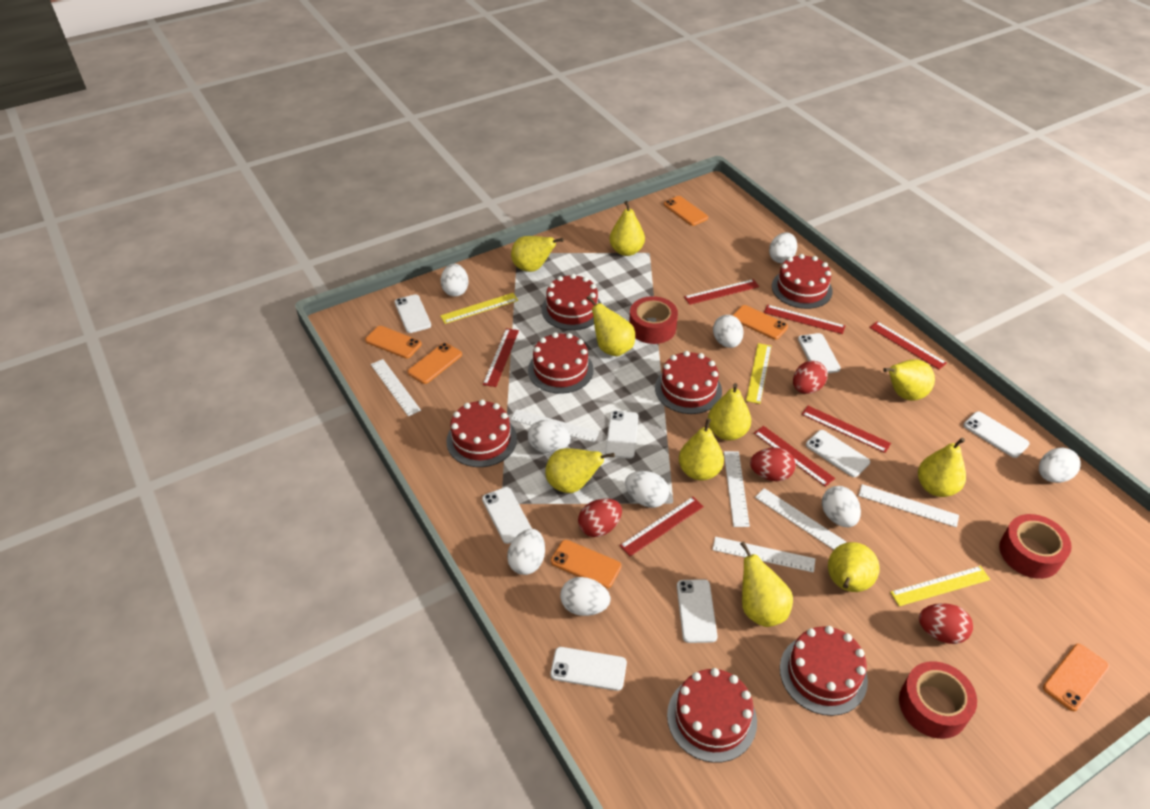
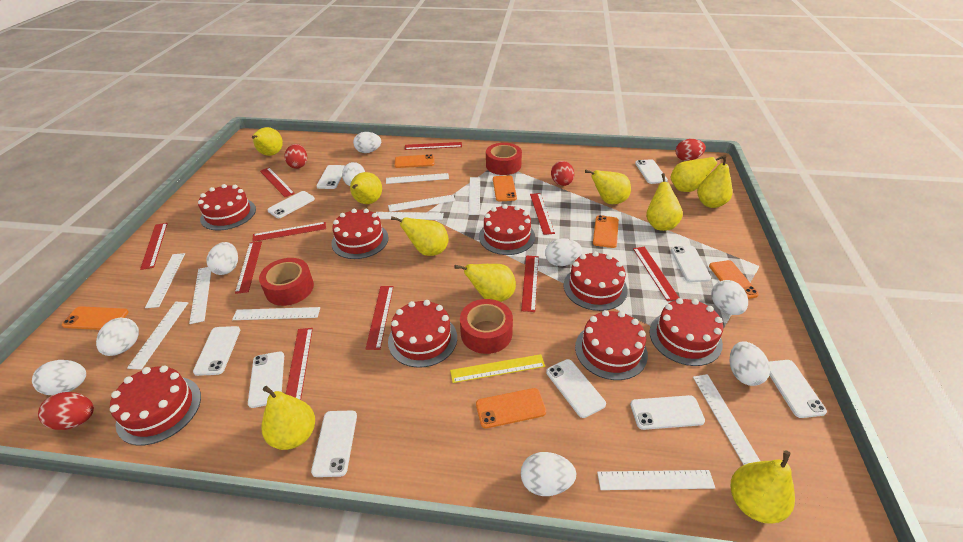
red cake: 7 -> 8
red ruler: 7 -> 10
white phone: 8 -> 10
white ruler: 6 -> 10
yellow ruler: 3 -> 1

